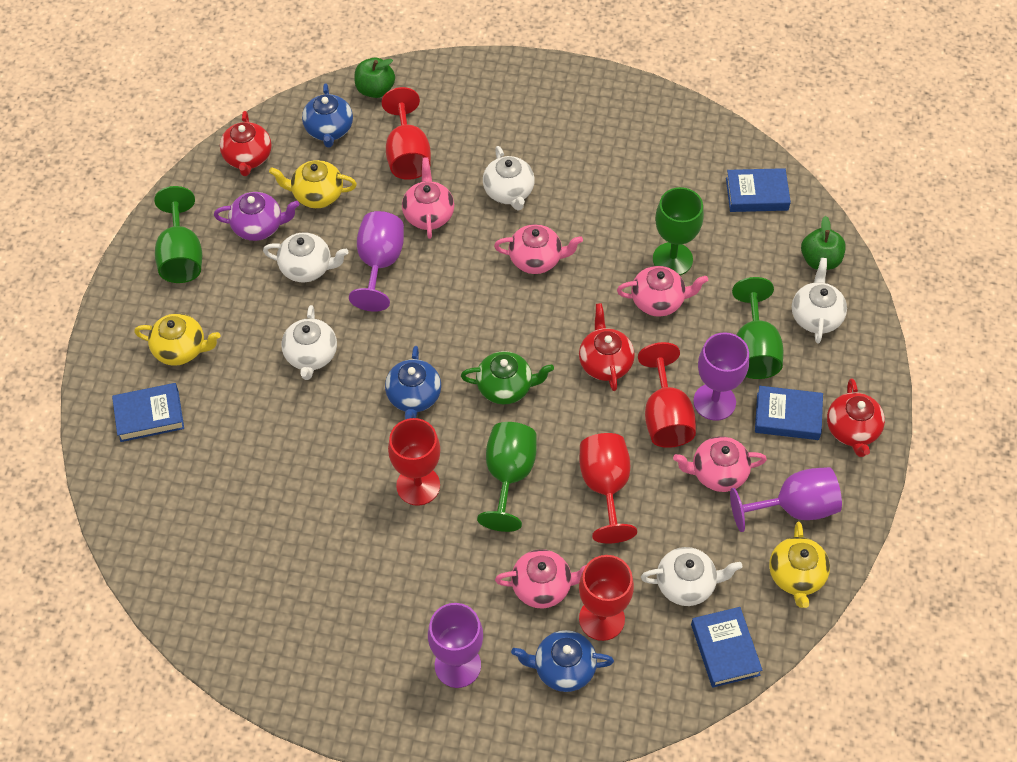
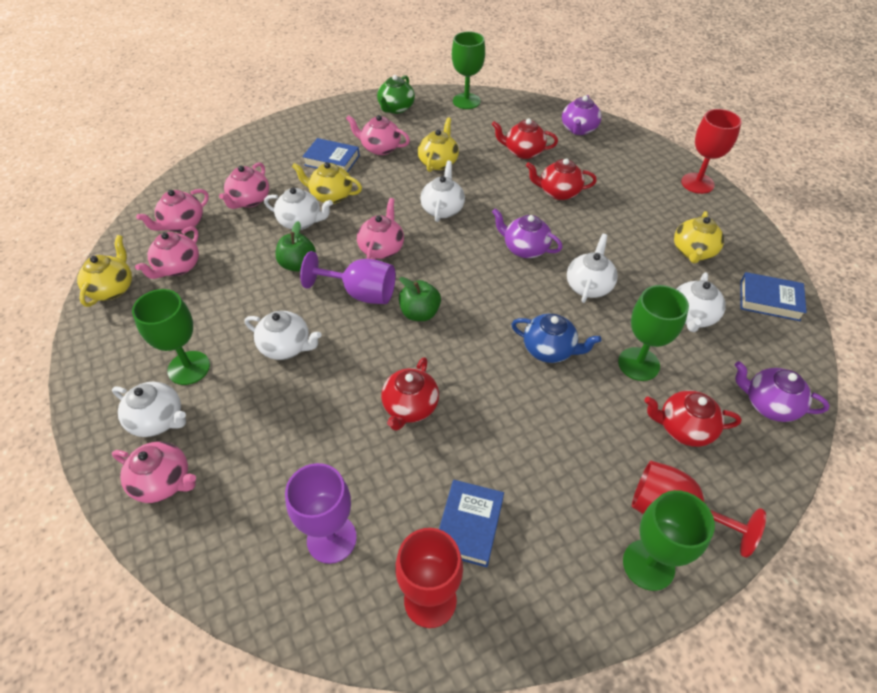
blue book: 4 -> 3
blue teapot: 3 -> 1
pink teapot: 5 -> 6
purple goblet: 4 -> 2
purple teapot: 1 -> 3
red goblet: 5 -> 3
red teapot: 3 -> 4
white teapot: 5 -> 6
yellow teapot: 3 -> 4

